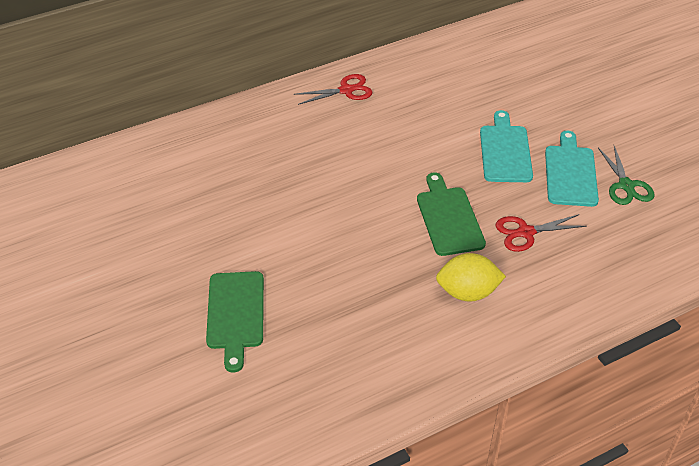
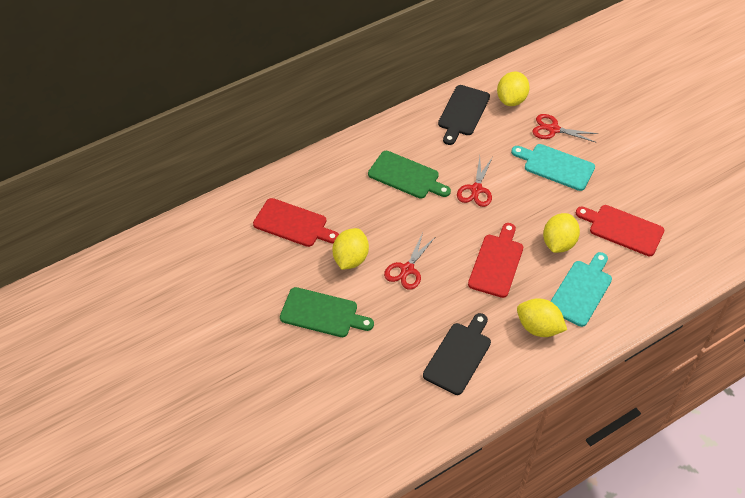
black cutting board: 0 -> 2
green scissors: 1 -> 0
red cutting board: 0 -> 3
red scissors: 2 -> 3
yellow lemon: 1 -> 4

